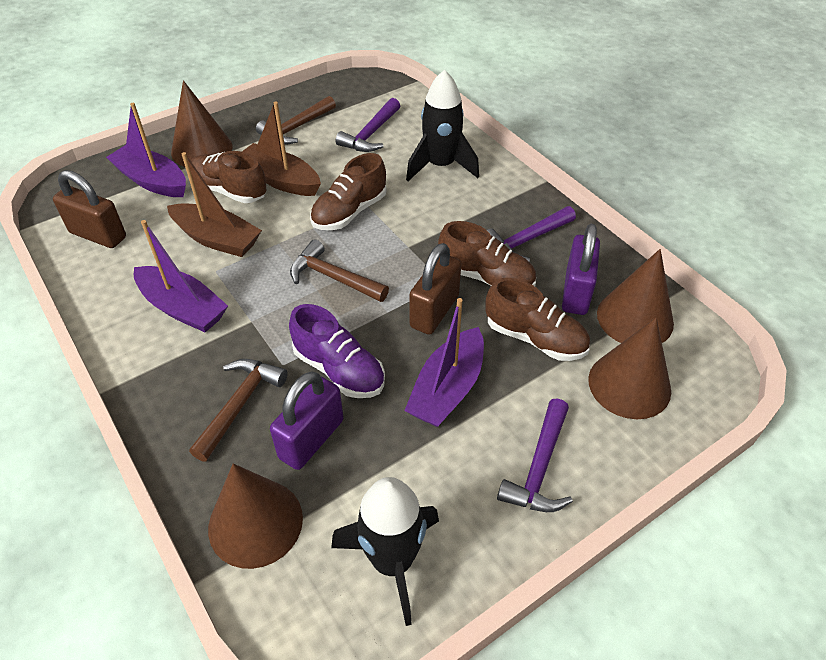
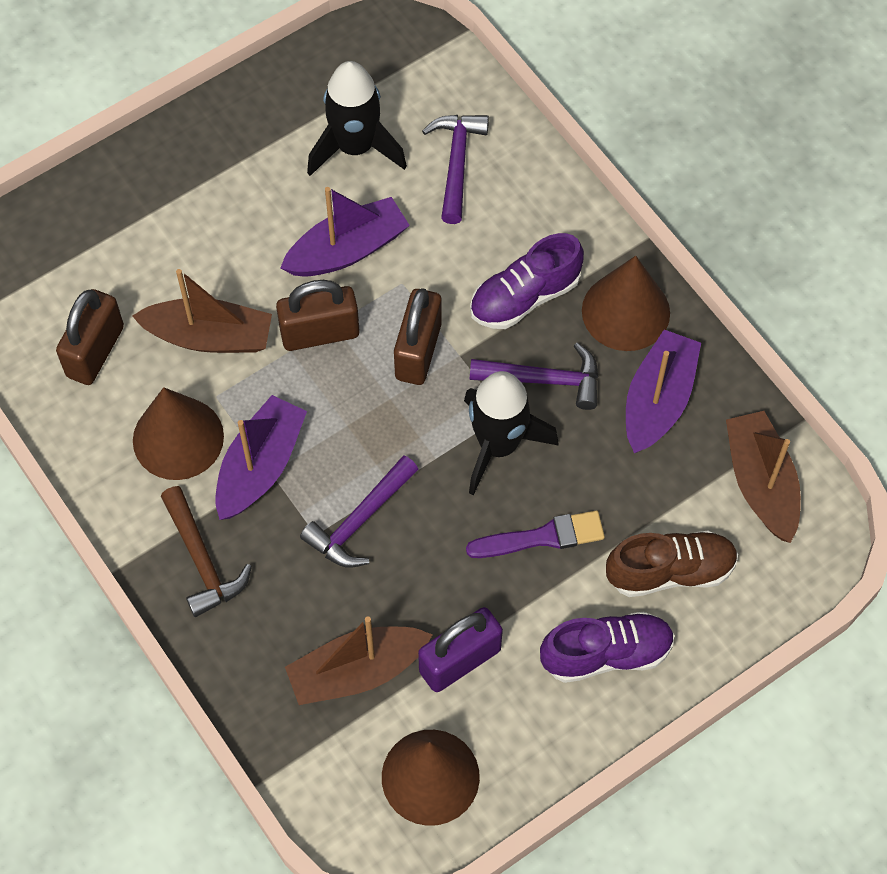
brown boat: 2 -> 3
brown cone: 4 -> 3
brown hammer: 3 -> 1
brown padlock: 2 -> 3
brown shoe: 4 -> 1
purple brush: 0 -> 1
purple padlock: 2 -> 1
purple shoe: 1 -> 2

